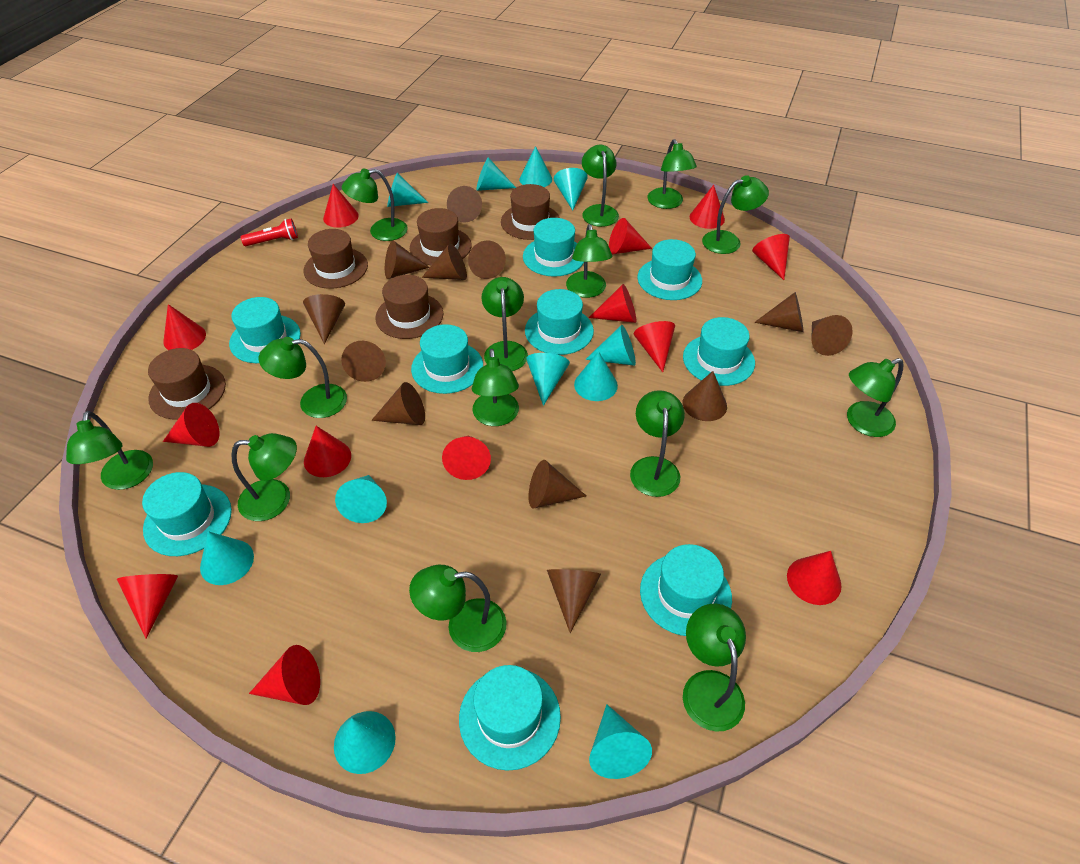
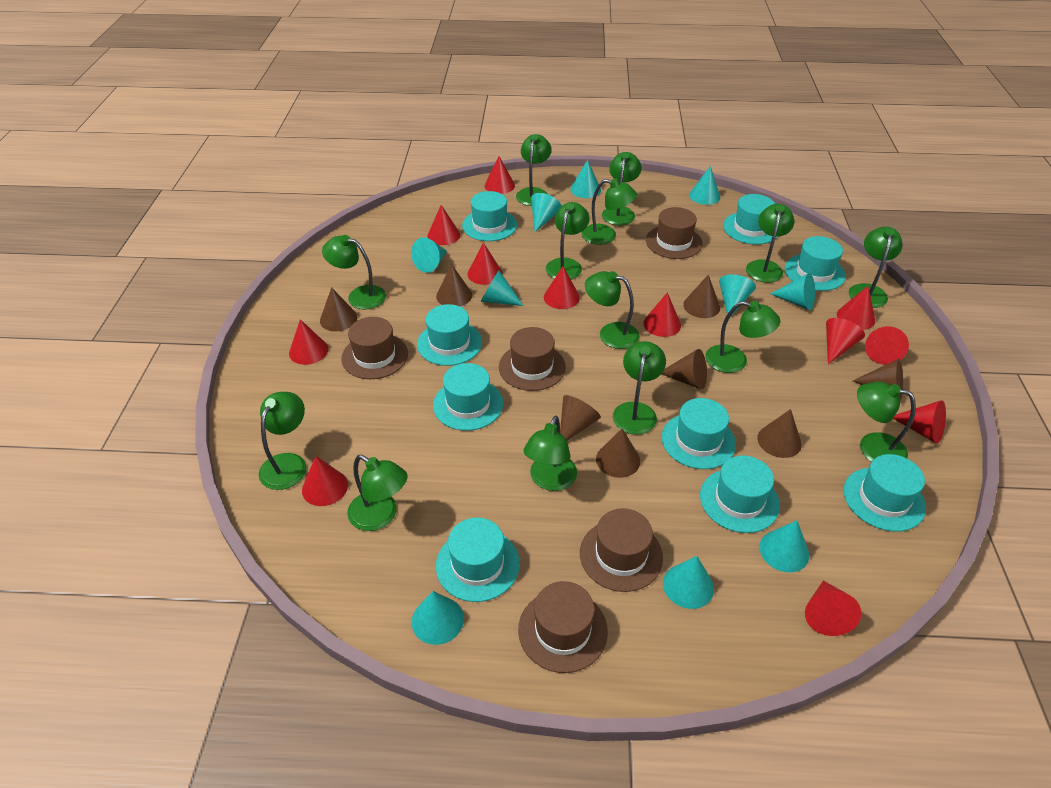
brown cone: 12 -> 8
red cone: 13 -> 12
red flashlight: 1 -> 0
turquoise cone: 11 -> 10

